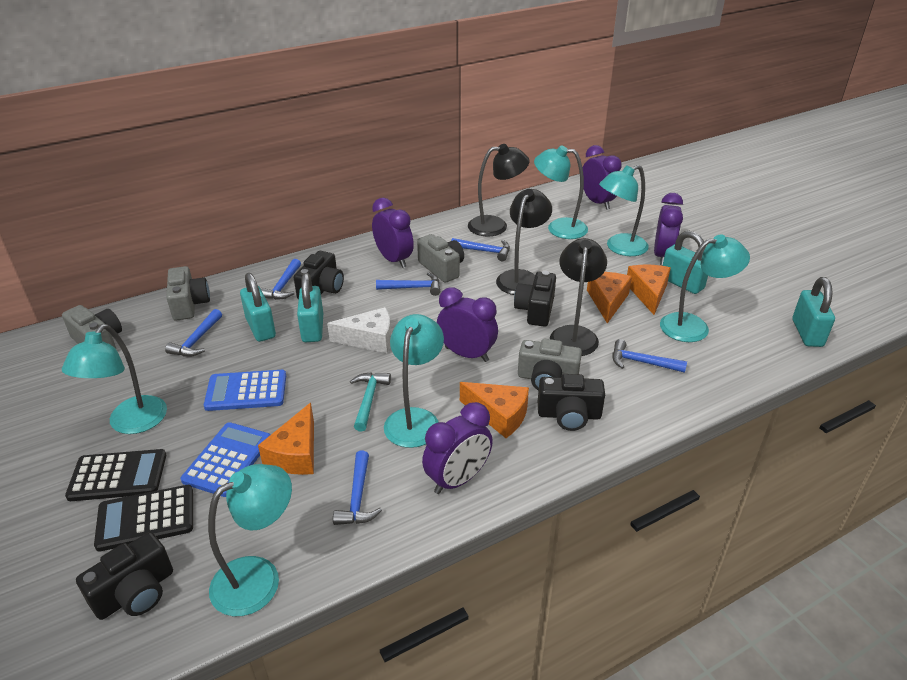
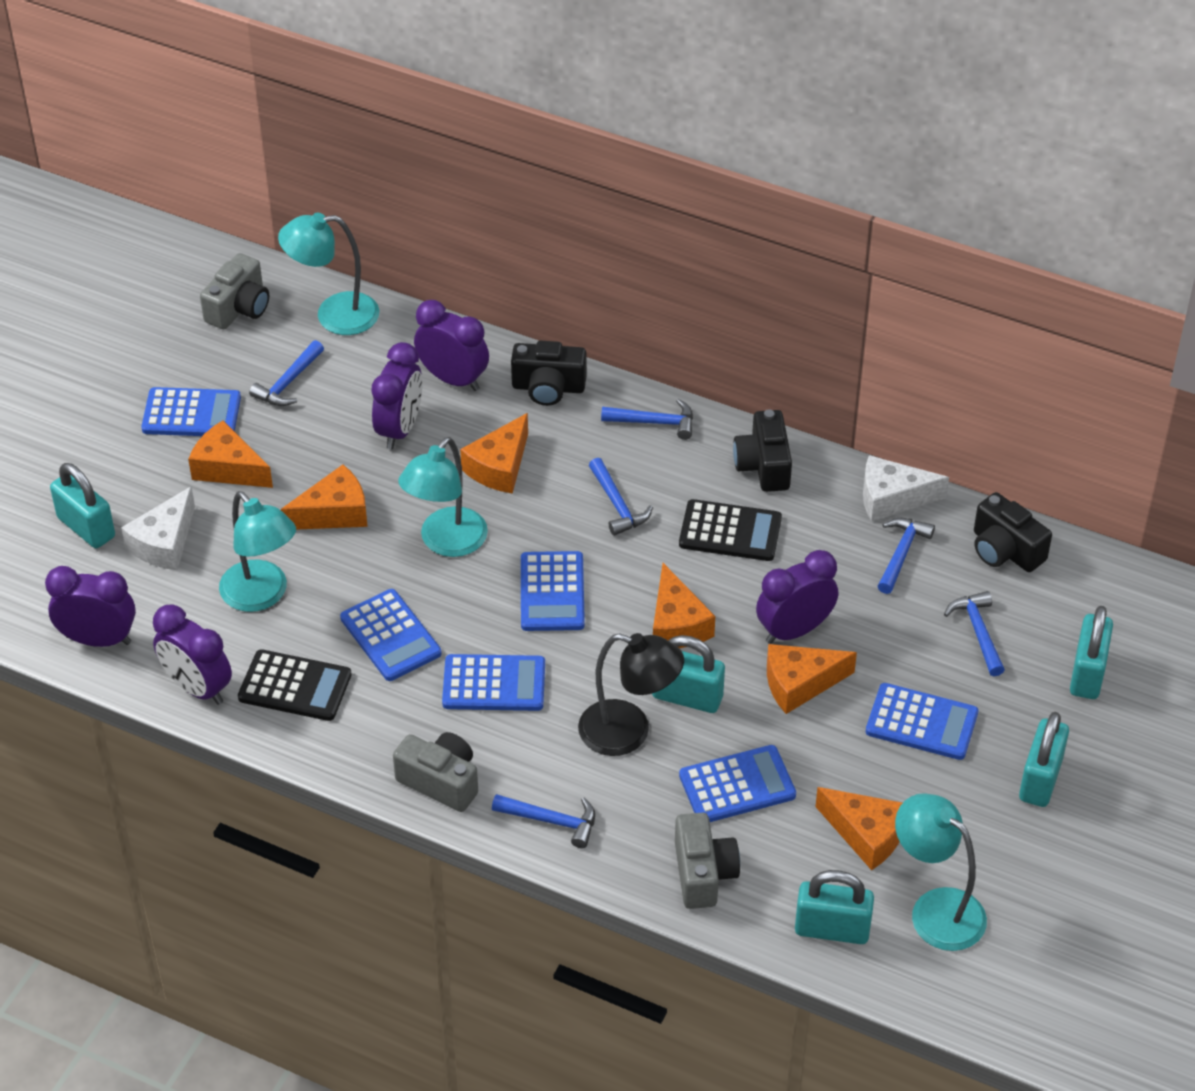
black camera: 4 -> 3
black lamp: 3 -> 1
blue calculator: 2 -> 6
grey camera: 4 -> 3
orange cheese: 4 -> 6
turquoise hammer: 1 -> 0
turquoise lamp: 6 -> 4
turquoise padlock: 4 -> 5
white cheese: 1 -> 2

